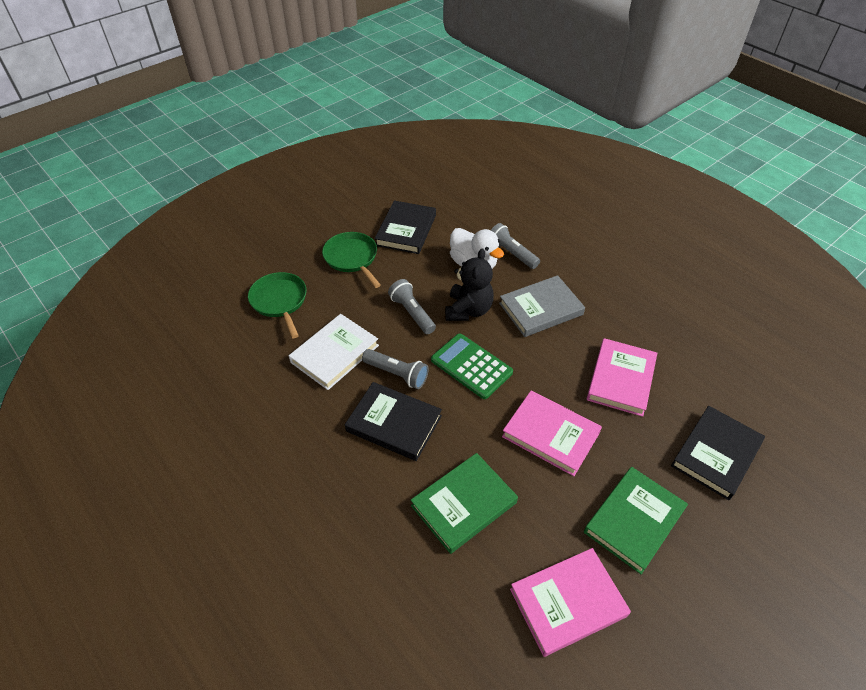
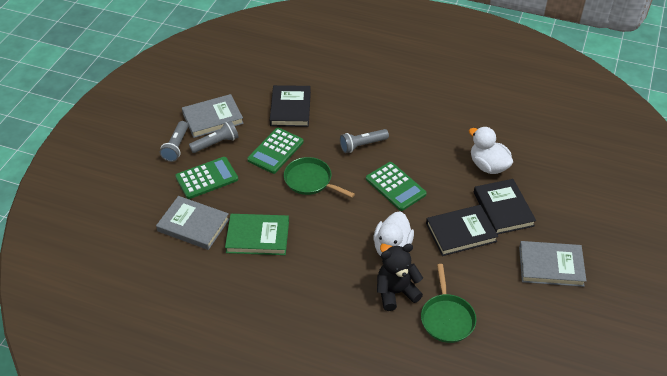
green book: 2 -> 1
green calculator: 1 -> 3
grey book: 1 -> 3
pink book: 3 -> 0
white book: 1 -> 0
white duck: 1 -> 2

